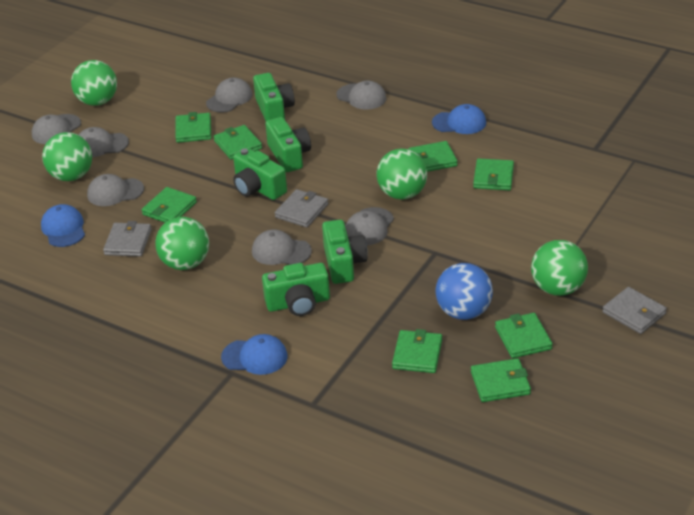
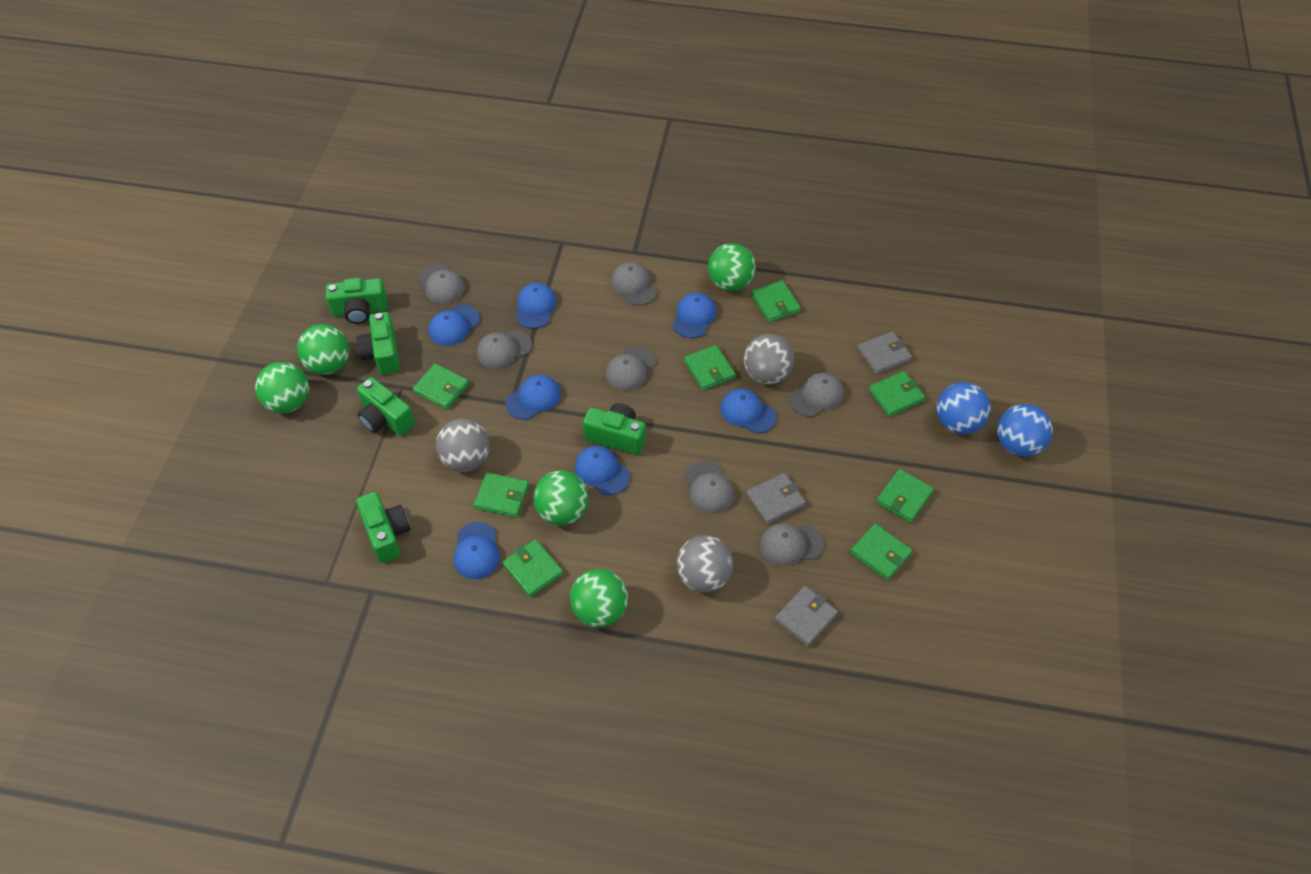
blue ball: 1 -> 2
blue cap: 3 -> 7
grey ball: 0 -> 3

